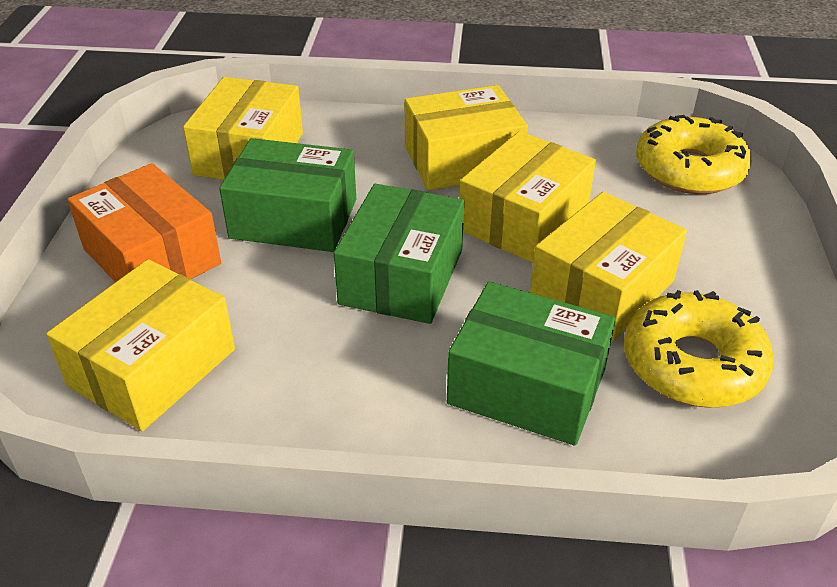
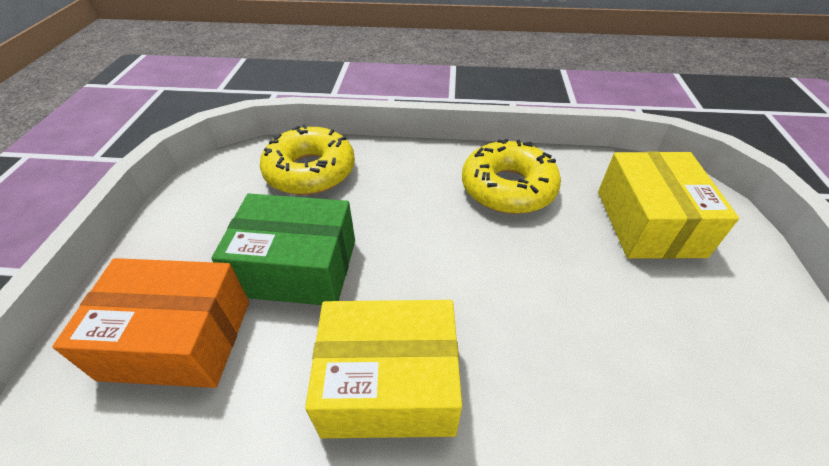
green box: 3 -> 1
yellow box: 5 -> 2

